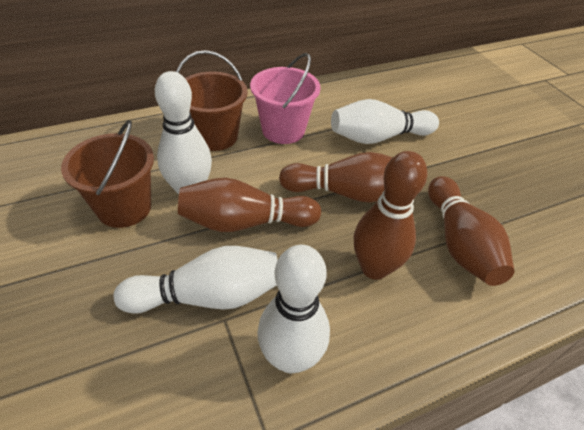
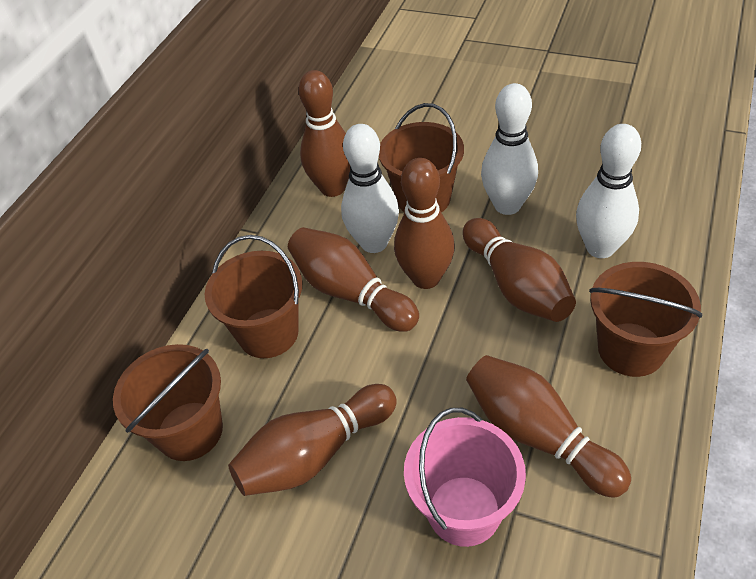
brown bowling pin: 4 -> 6
brown bucket: 2 -> 4
white bowling pin: 4 -> 3

